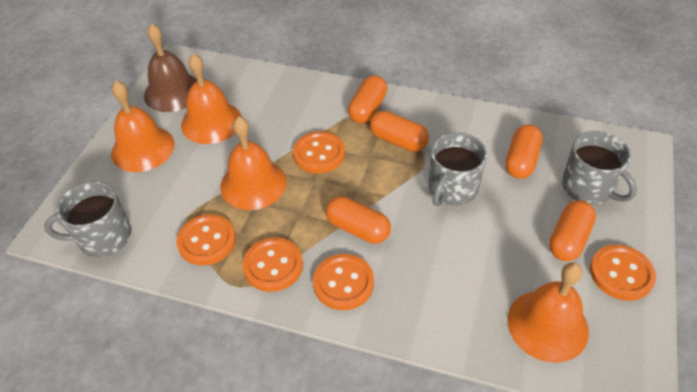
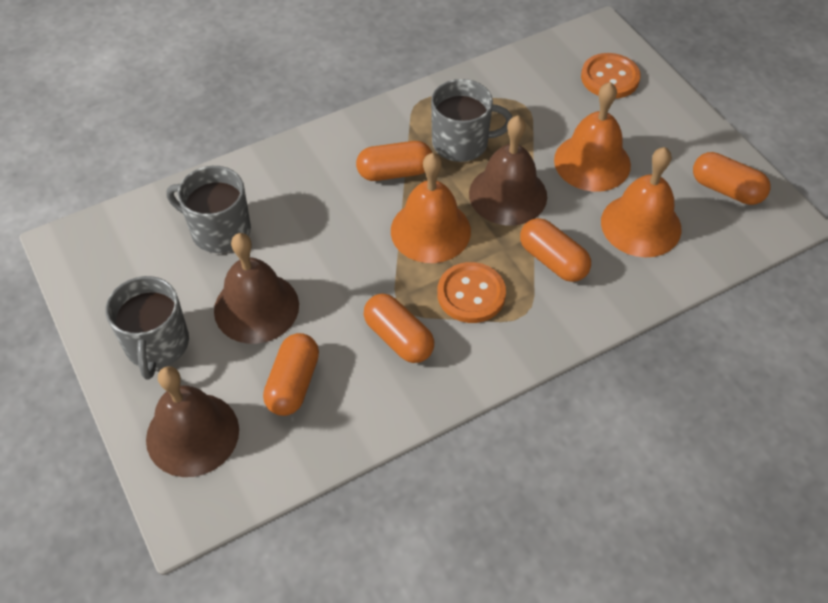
brown bell: 1 -> 3
orange bell: 4 -> 3
orange button: 5 -> 2

